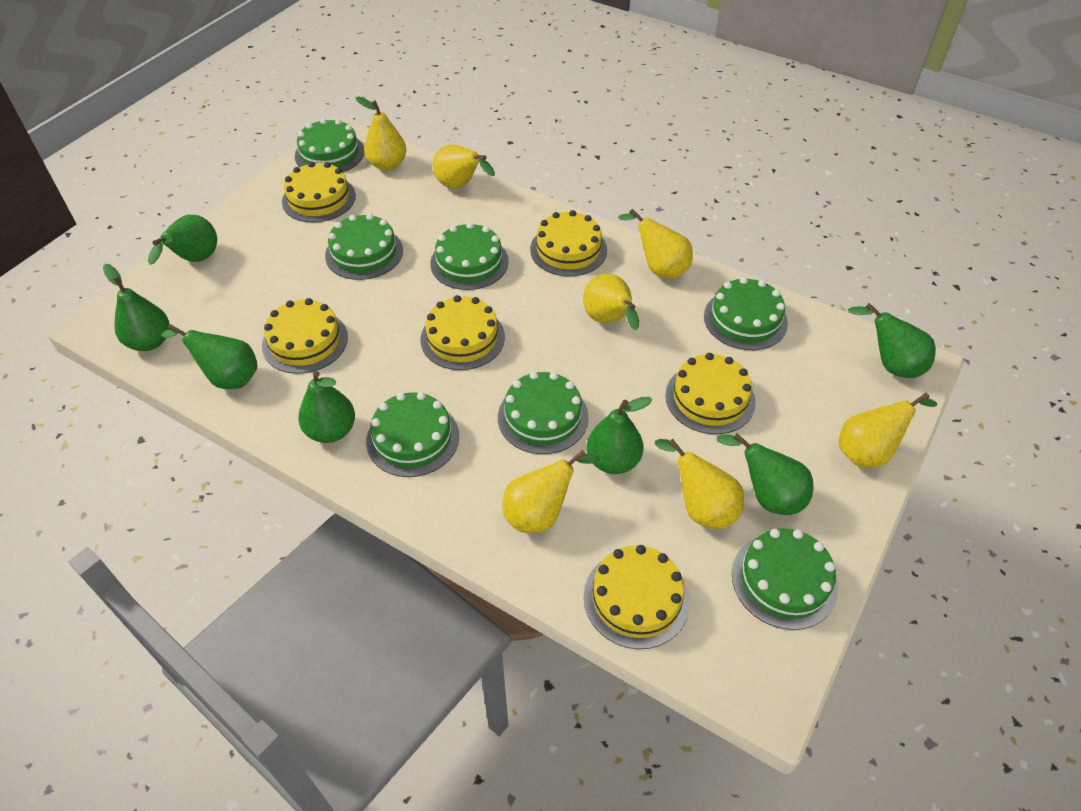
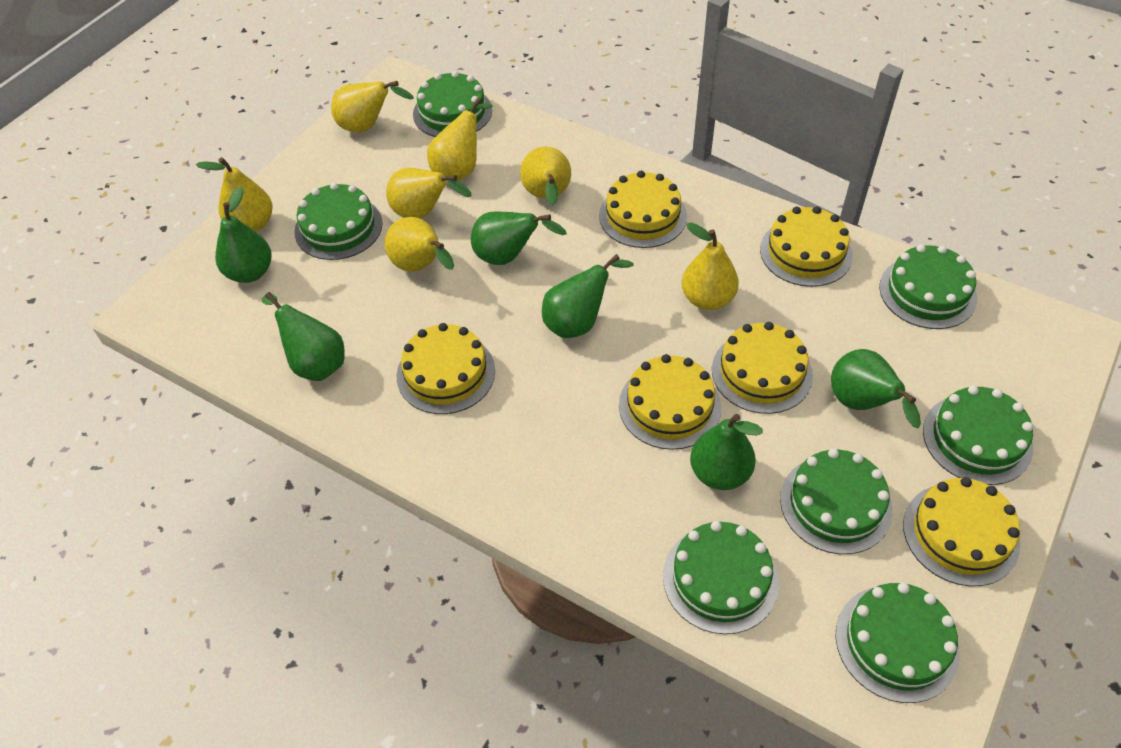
green pear: 7 -> 6

